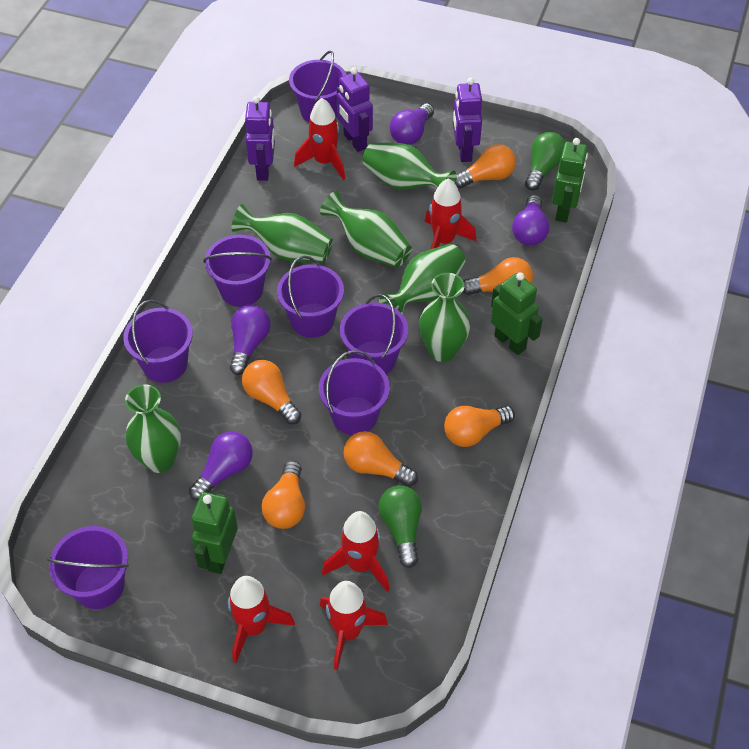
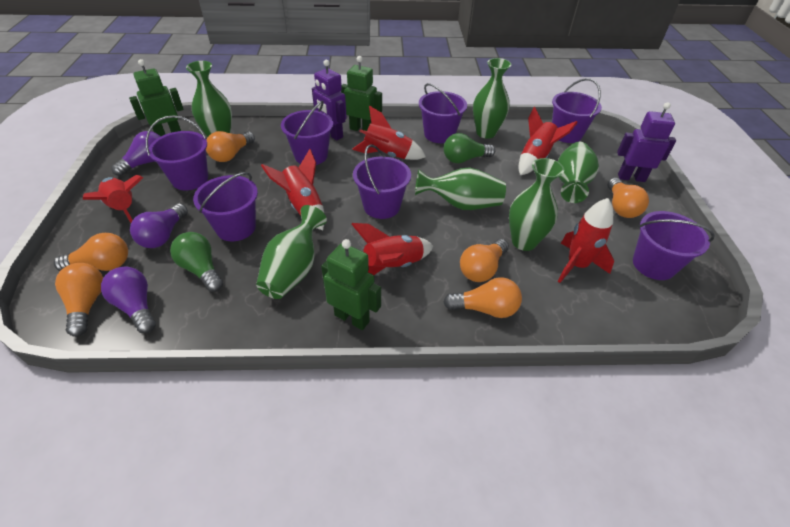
purple light bulb: 4 -> 3
purple robot: 3 -> 2
red rocket: 5 -> 6

